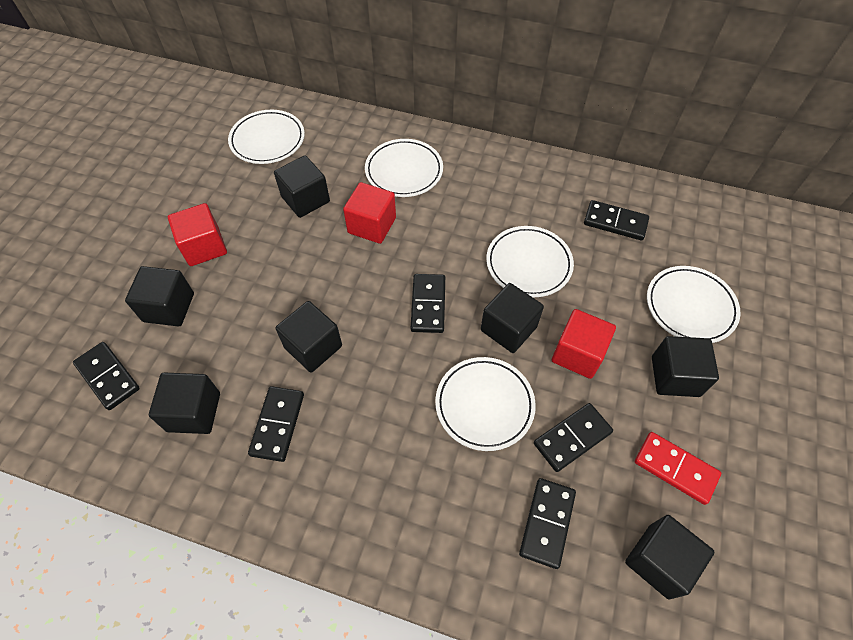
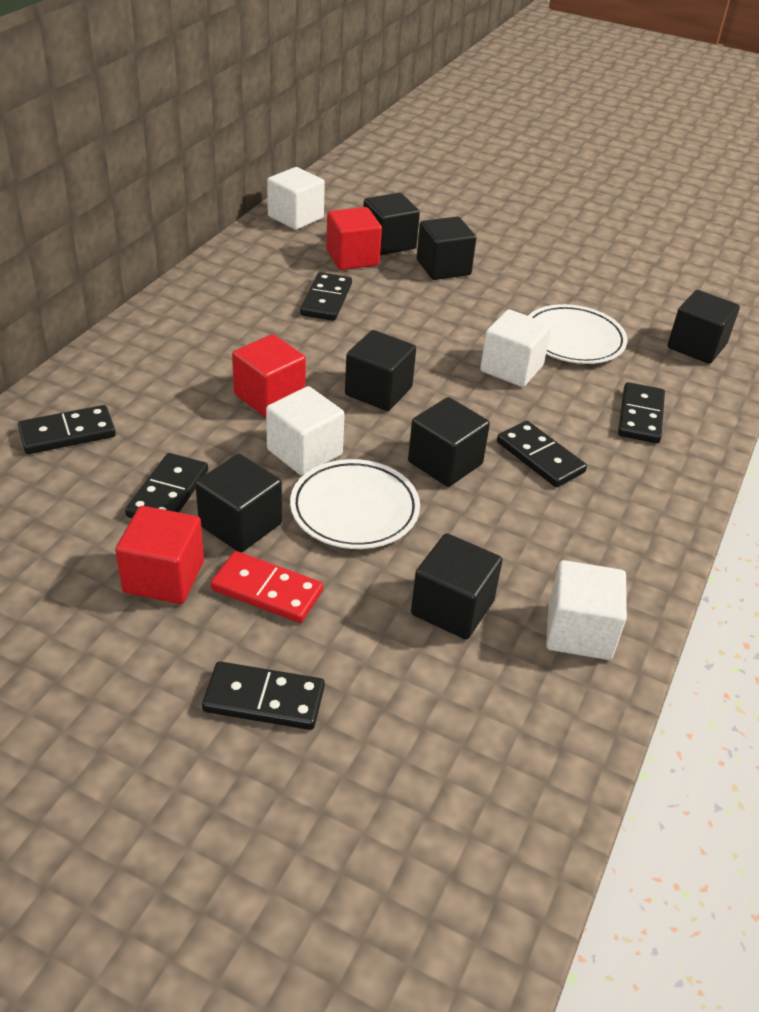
white cube: 0 -> 4
white plate: 5 -> 2

